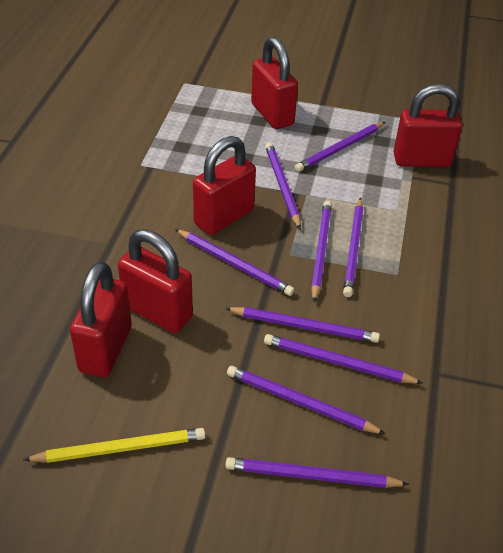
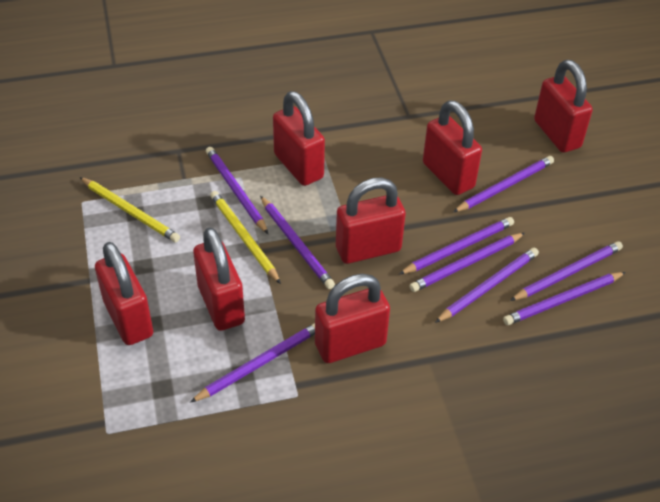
red padlock: 5 -> 7
yellow pencil: 1 -> 2

